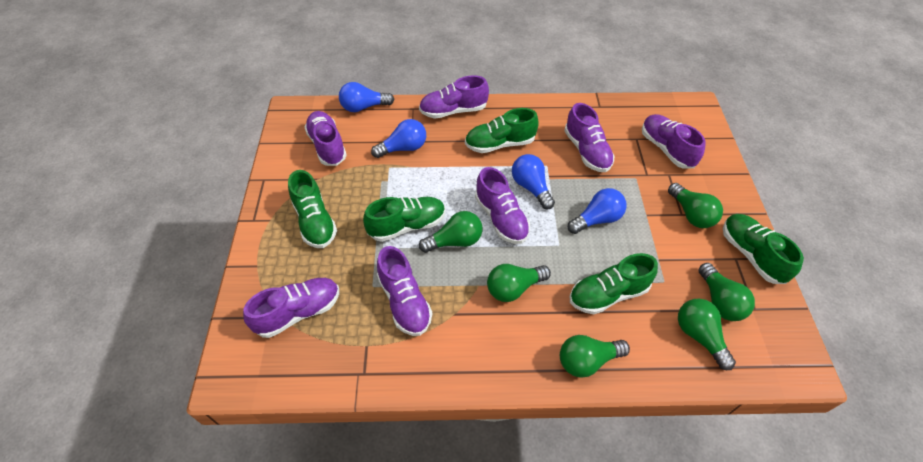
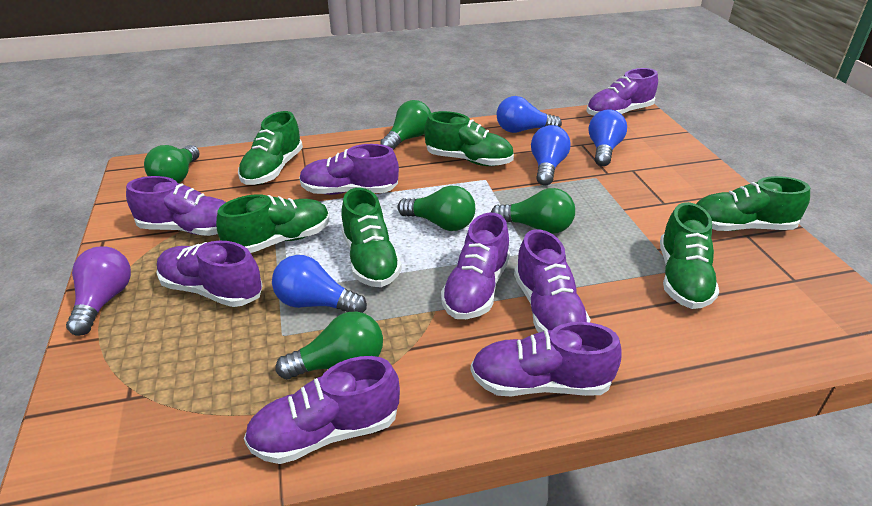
green light bulb: 6 -> 5
green shoe: 5 -> 6
purple light bulb: 0 -> 1
purple shoe: 7 -> 8

